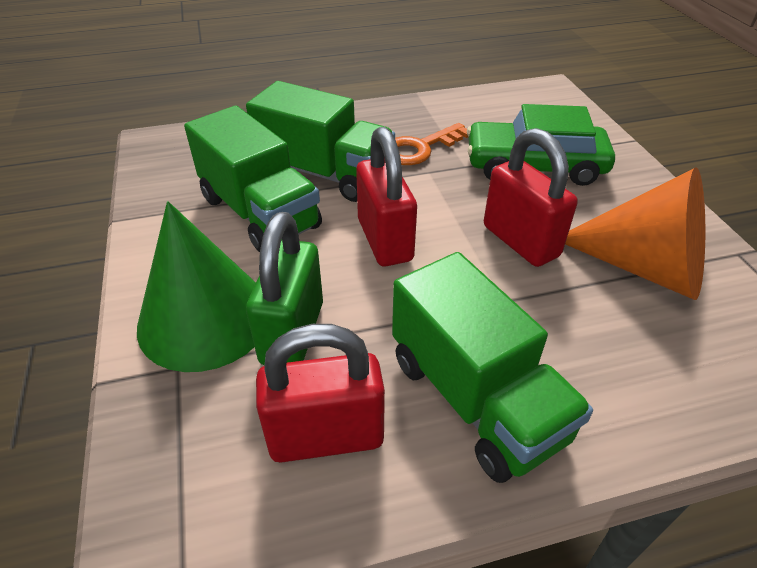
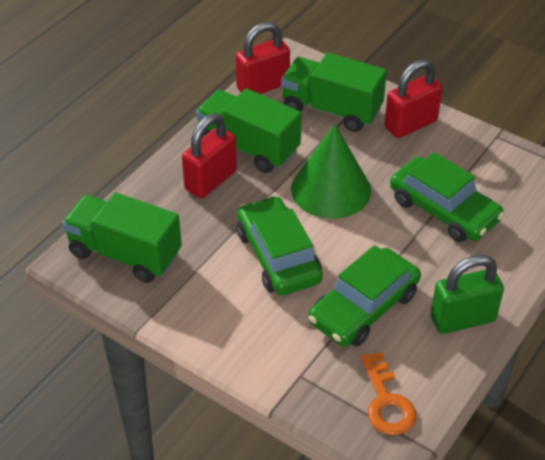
green car: 1 -> 3
orange cone: 1 -> 0

